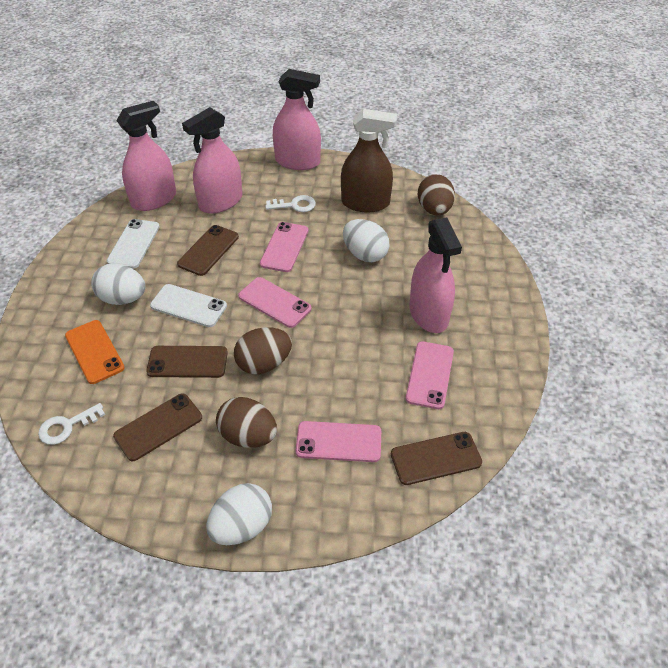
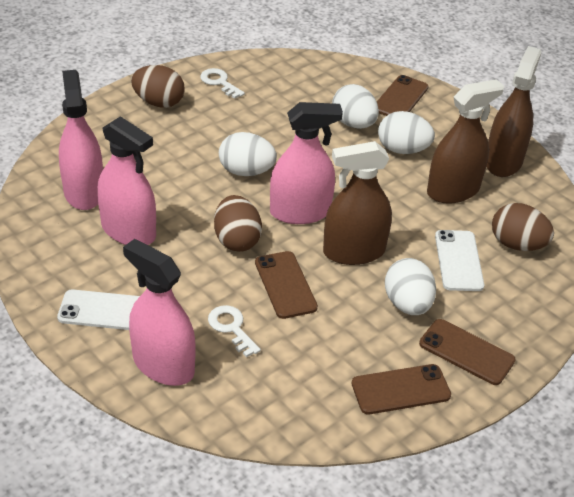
brown spray bottle: 1 -> 3
orange phone: 1 -> 0
pink phone: 4 -> 0
white egg: 3 -> 4

